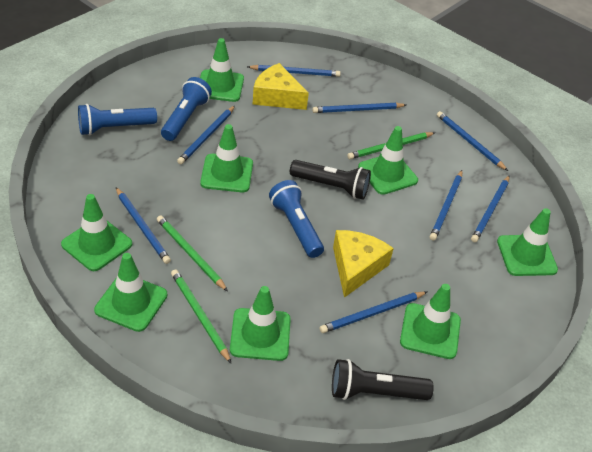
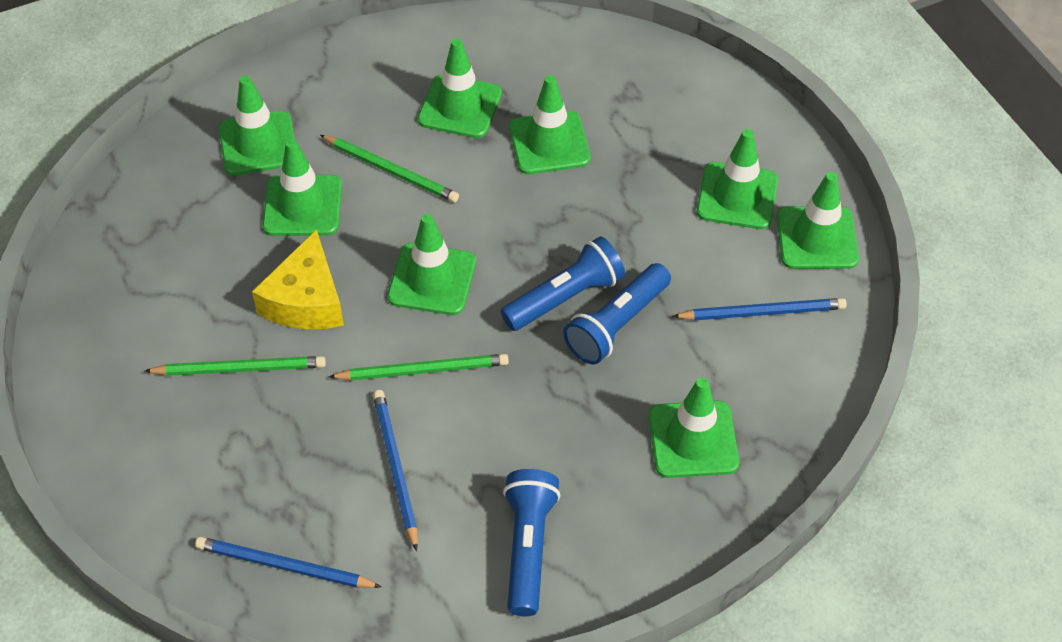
black flashlight: 2 -> 0
blue pencil: 8 -> 3
yellow cheese: 2 -> 1

